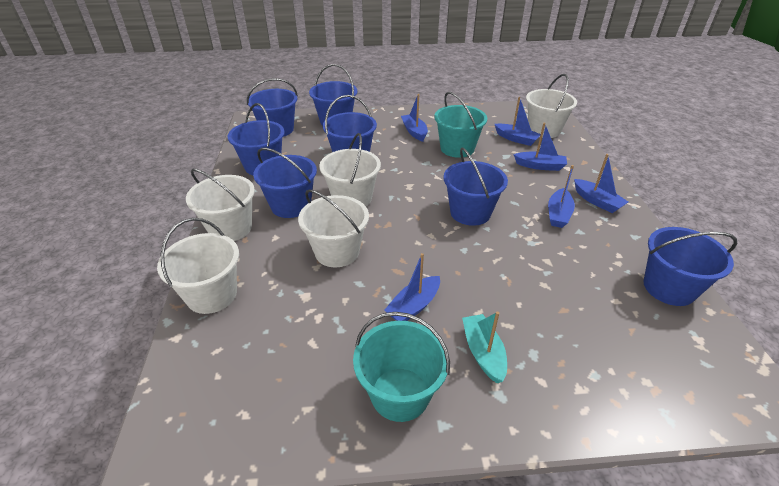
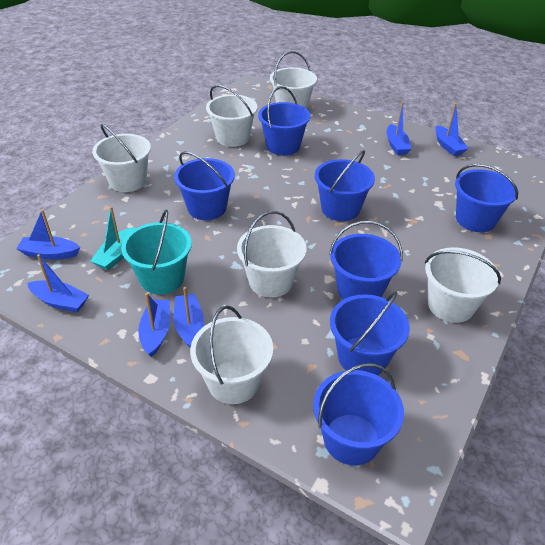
turquoise bucket: 2 -> 1
white bucket: 5 -> 6

